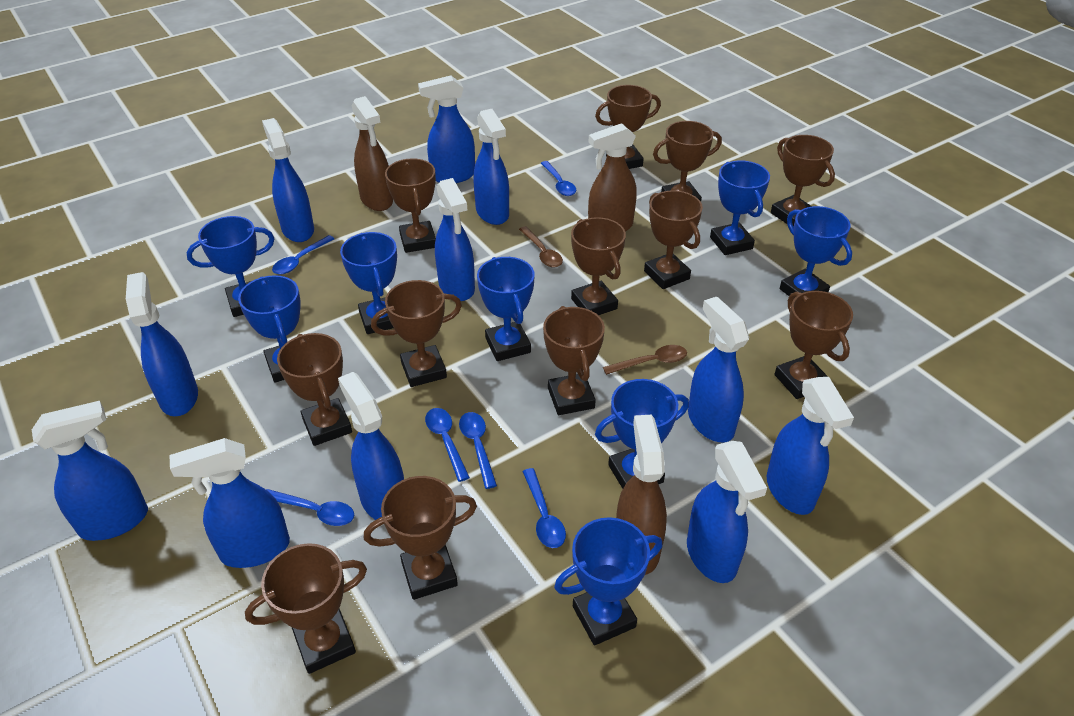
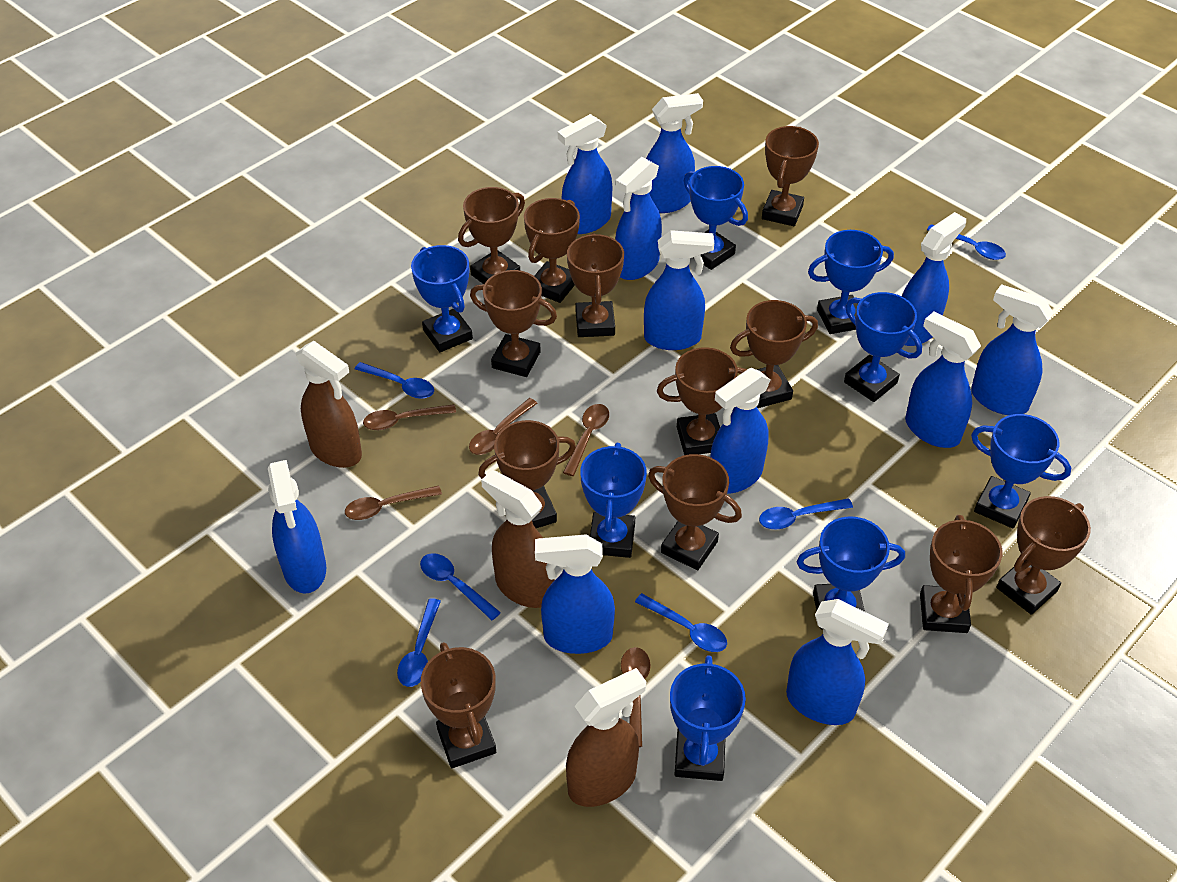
brown spoon: 2 -> 5

